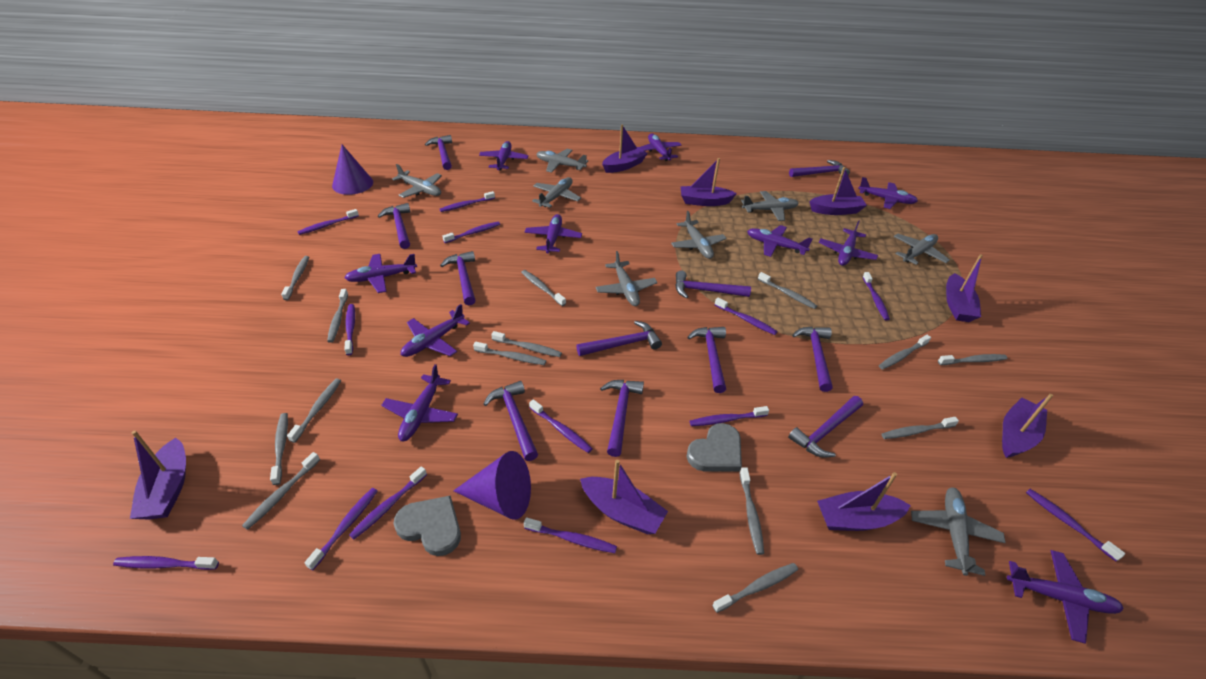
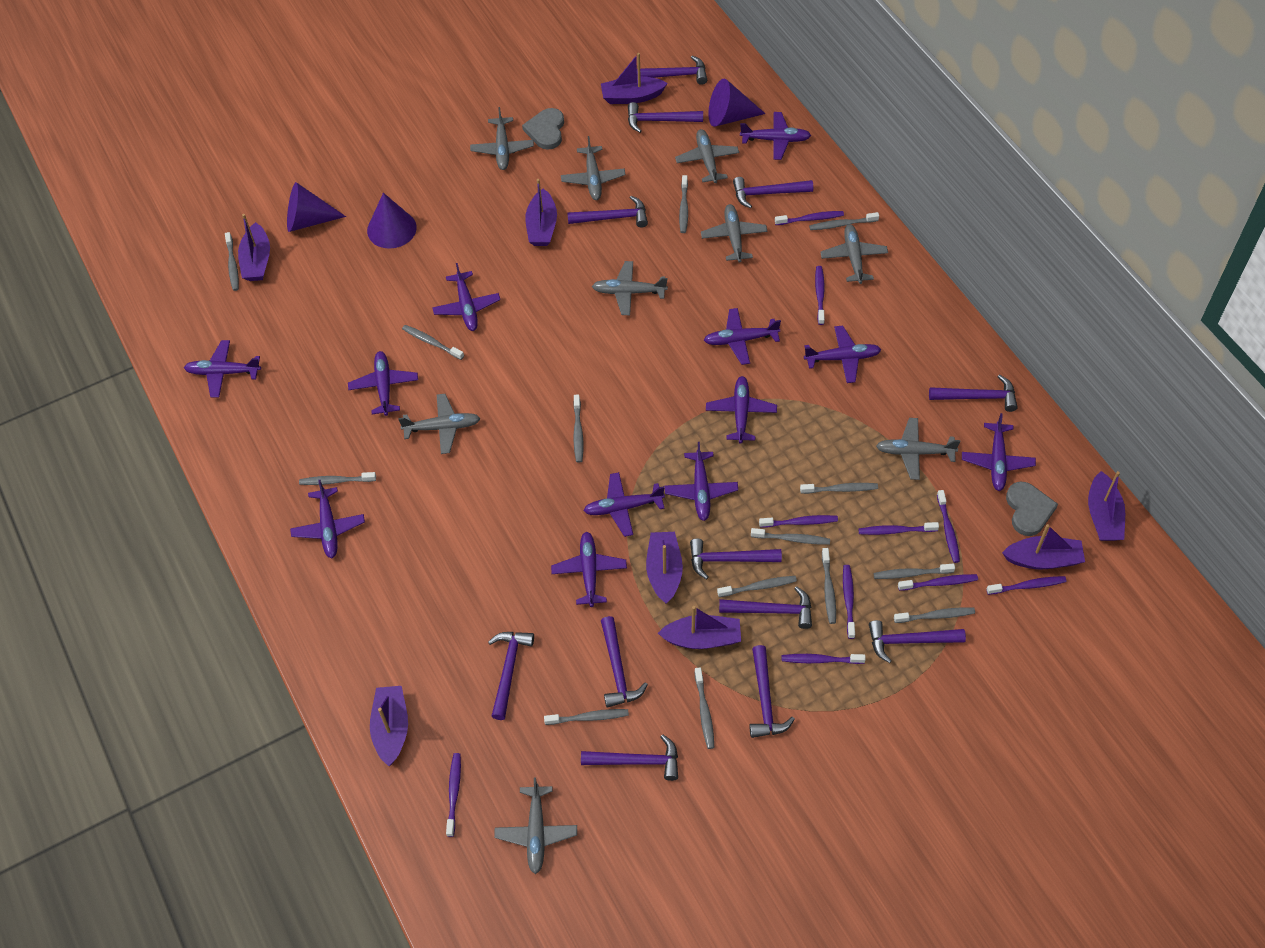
grey plane: 8 -> 9
purple cone: 2 -> 3
purple hammer: 11 -> 12
purple plane: 10 -> 12
purple toothbrush: 13 -> 10

